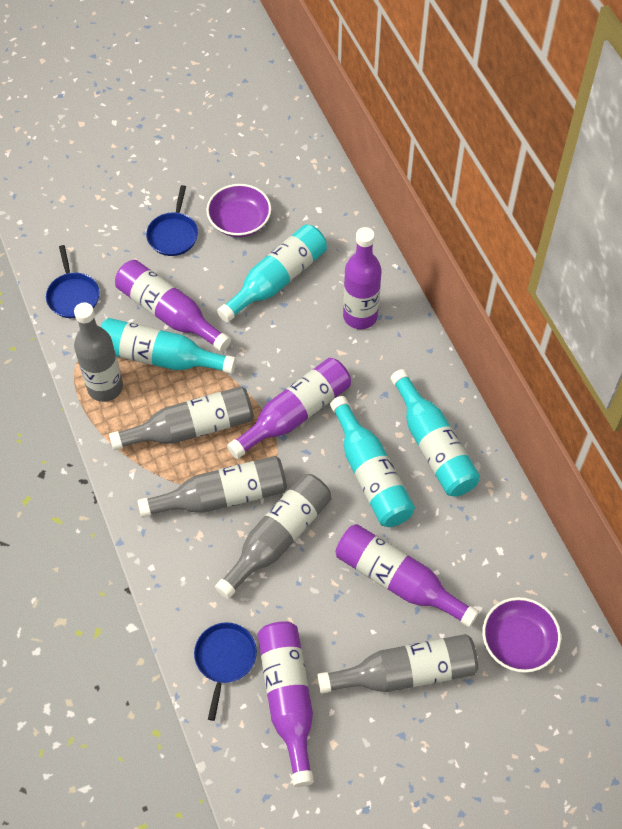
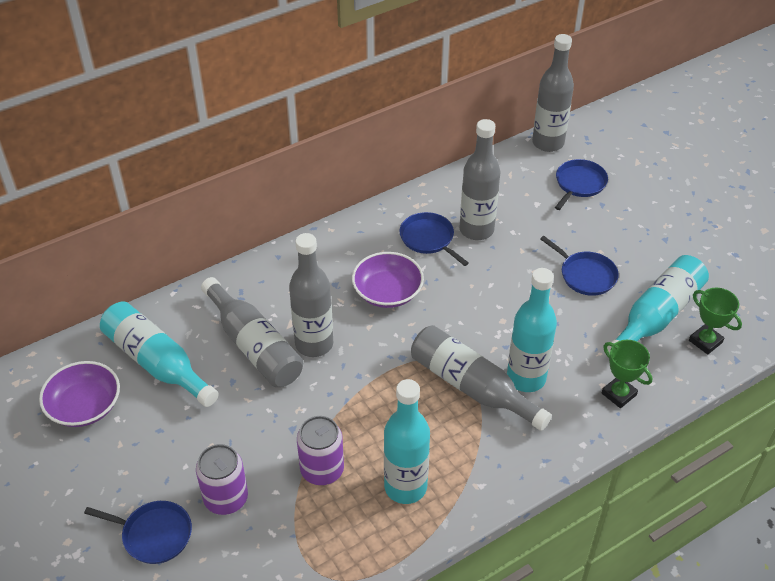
blue pan: 3 -> 4
green trophy: 0 -> 2
purple bottle: 5 -> 0
purple can: 0 -> 2

